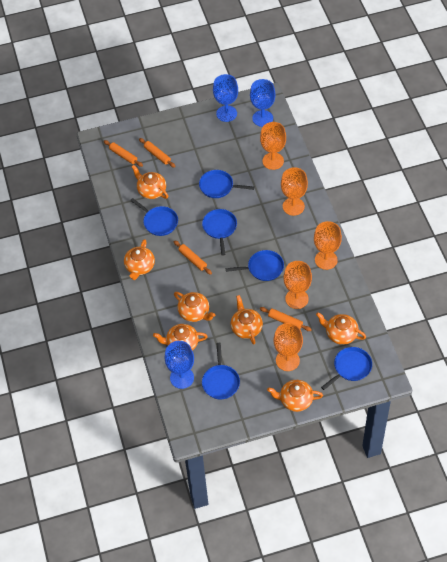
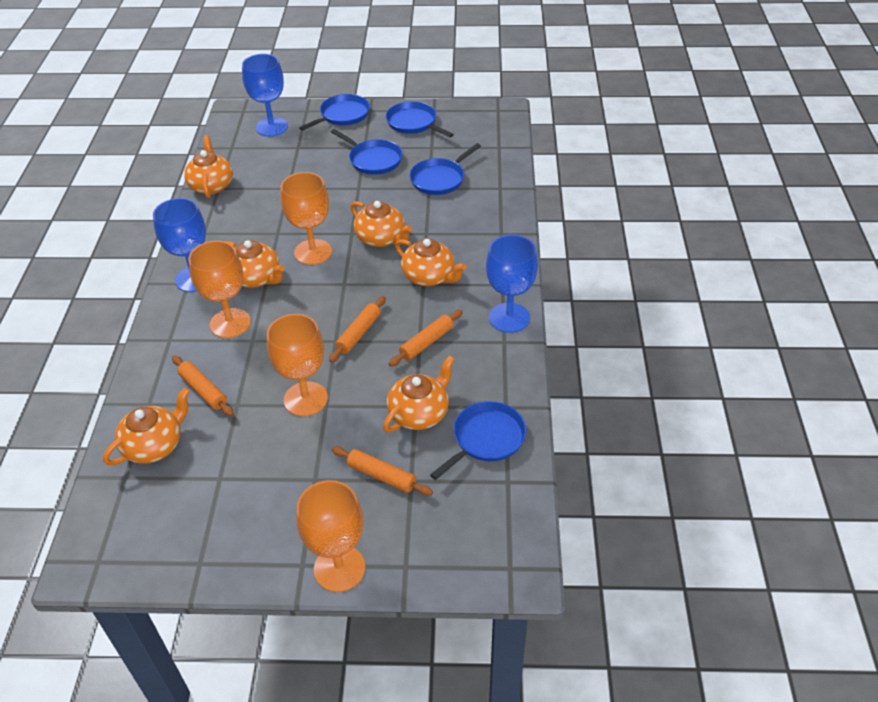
blue pan: 6 -> 5
orange goblet: 5 -> 4
orange teapot: 7 -> 6

